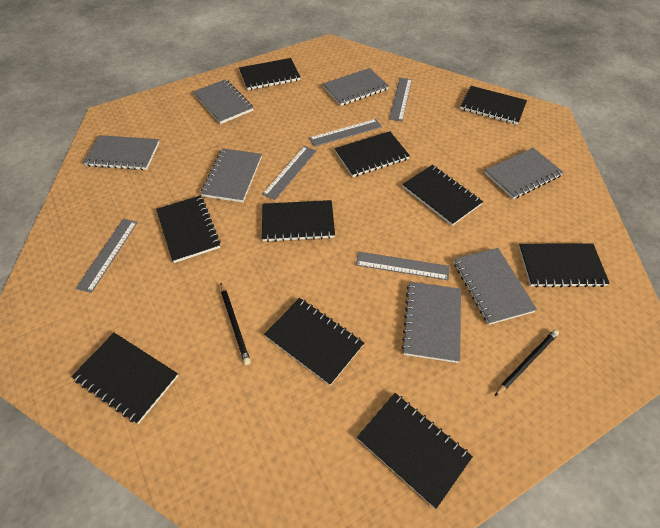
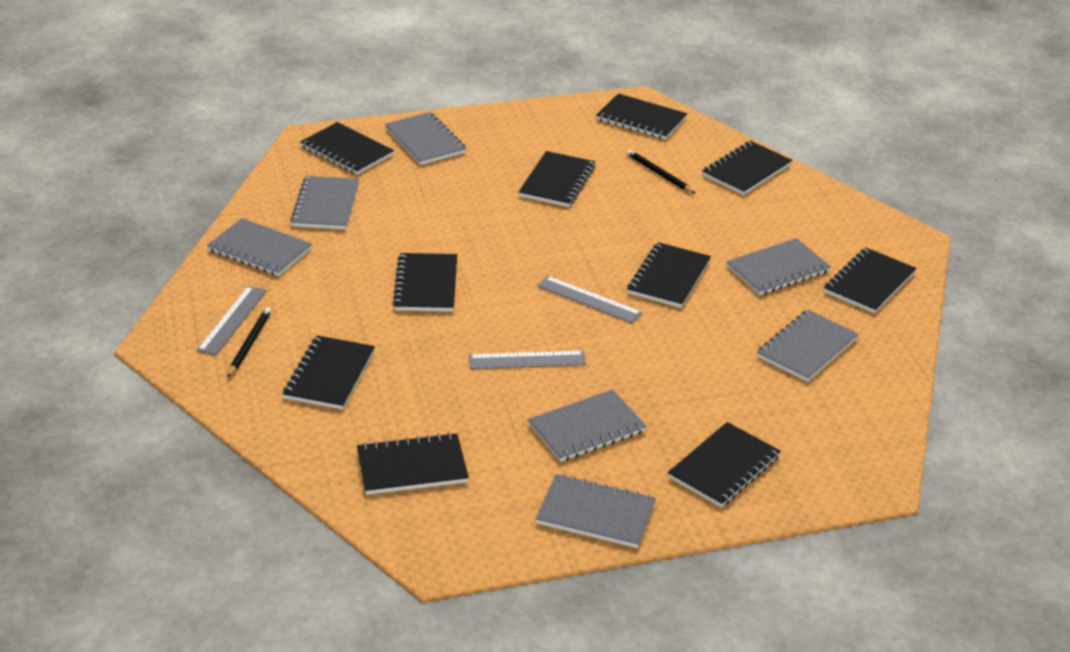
grey ruler: 5 -> 3

